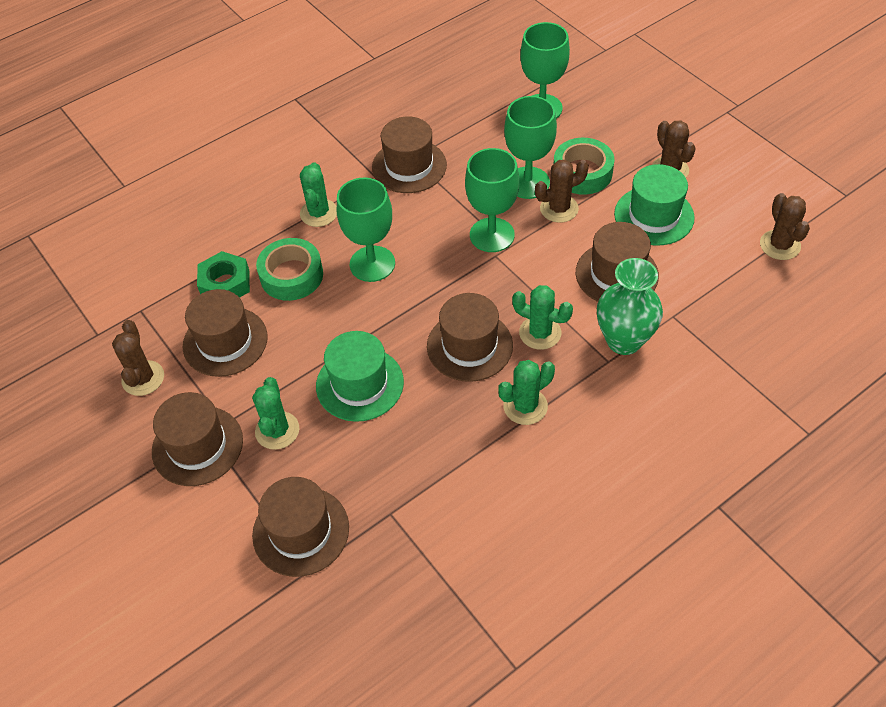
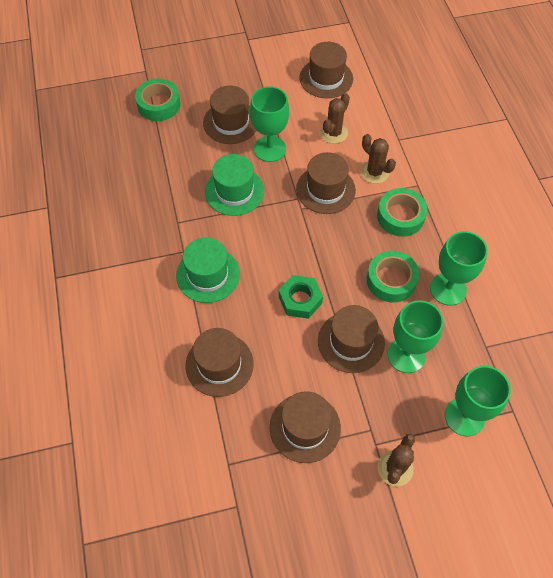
brown cactus: 4 -> 3
green cactus: 4 -> 0
green tape: 2 -> 3
green vase: 1 -> 0

